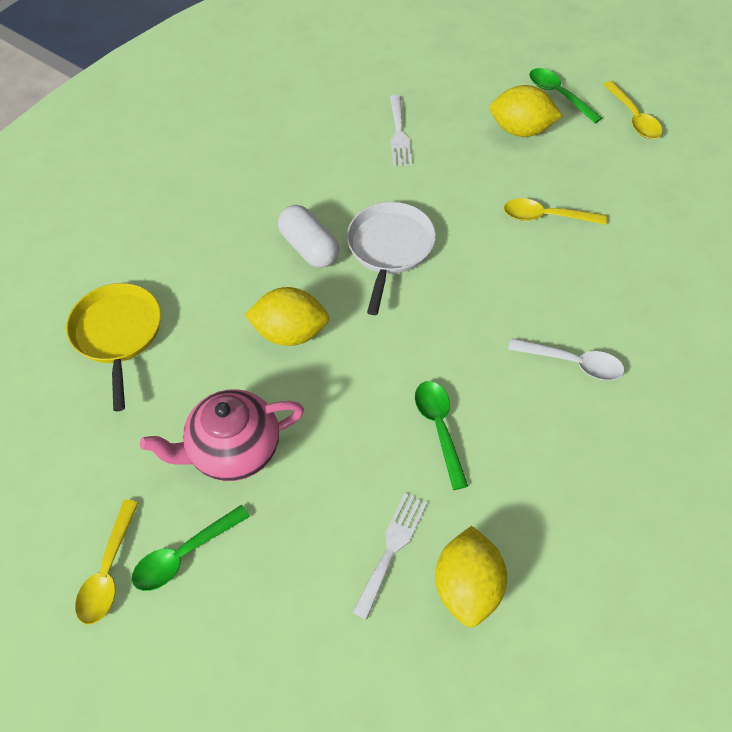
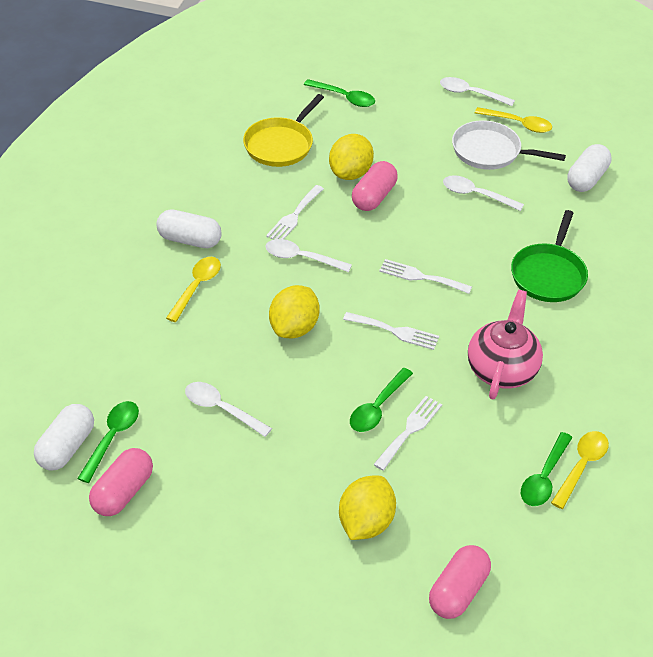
green pan: 0 -> 1
green spoon: 3 -> 4
pink capsule: 0 -> 3
white capsule: 1 -> 3
white fork: 2 -> 4
white spoon: 1 -> 4

